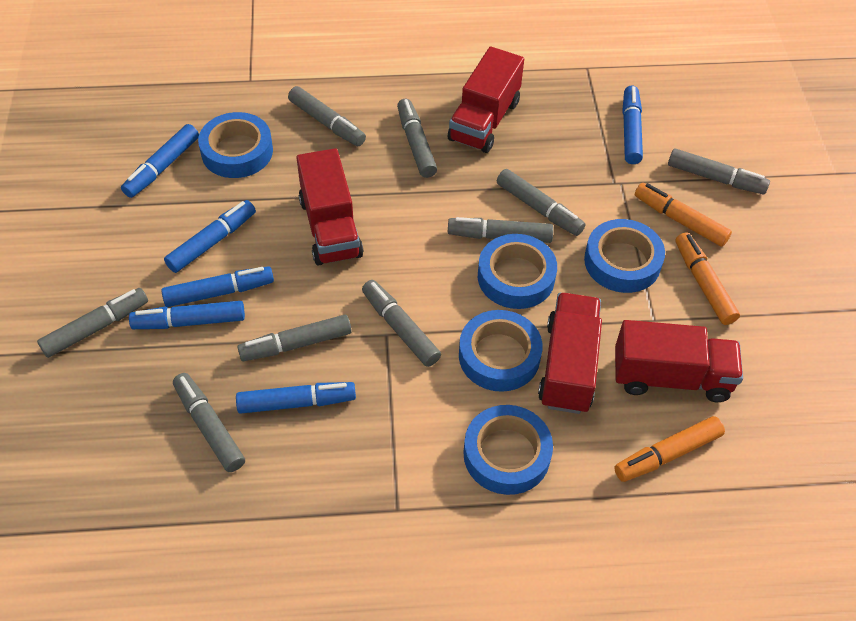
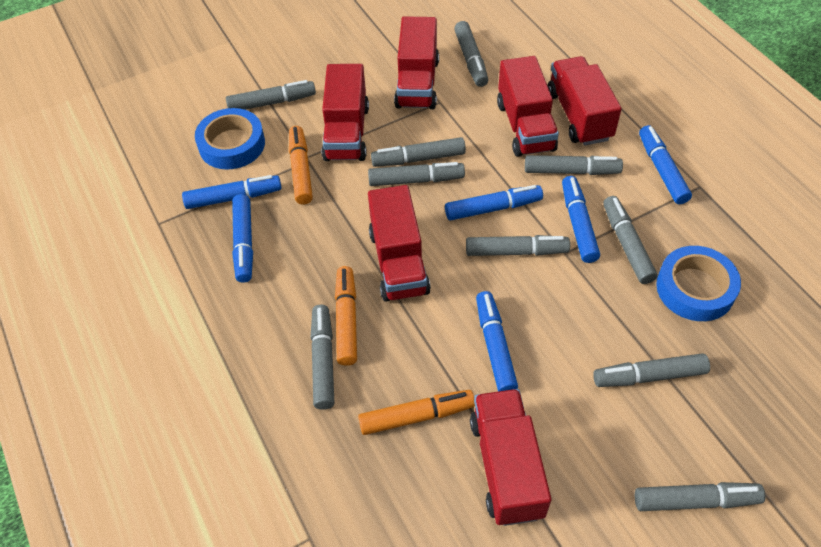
blue tape: 5 -> 2
grey marker: 9 -> 10
red truck: 4 -> 6

